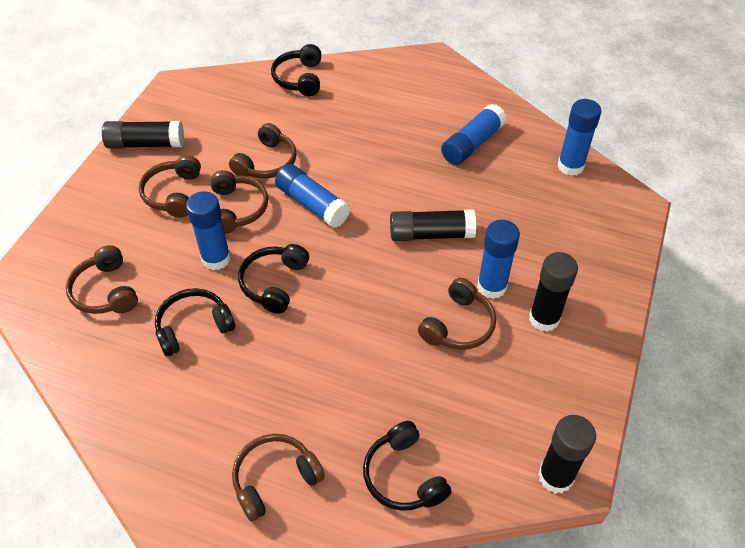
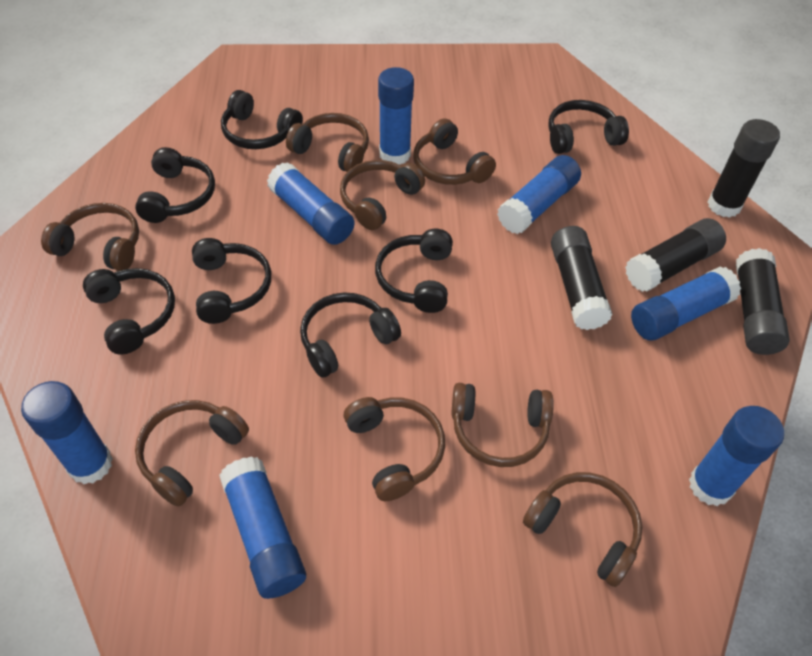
black headphones: 4 -> 7
blue glue stick: 5 -> 7
brown headphones: 6 -> 8

